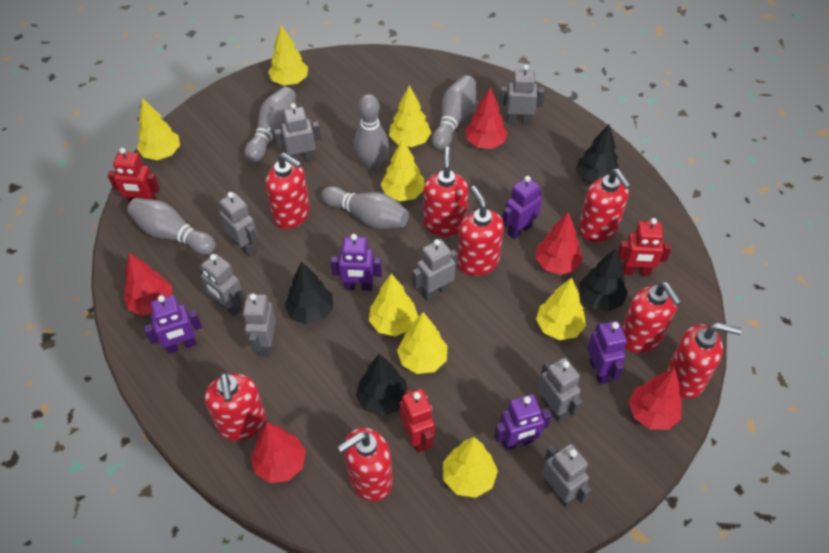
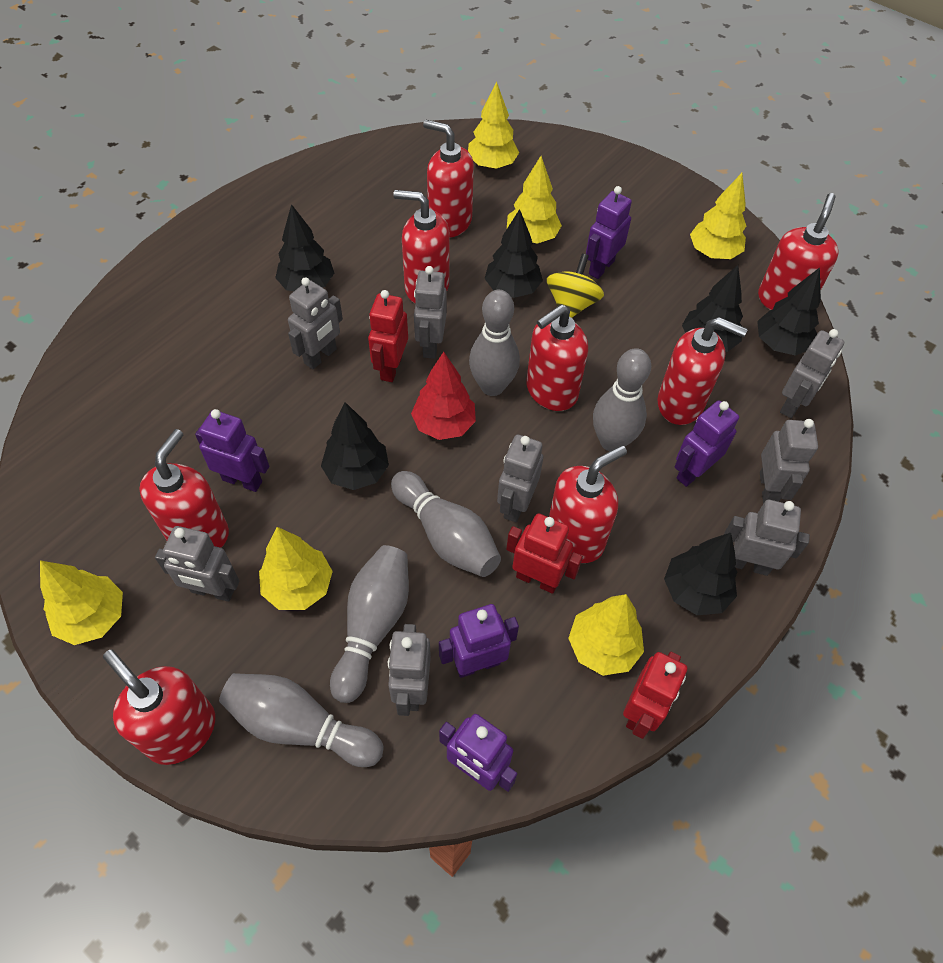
black tree: 4 -> 6
red tree: 5 -> 1
yellow spinning top: 0 -> 1
yellow tree: 8 -> 6

